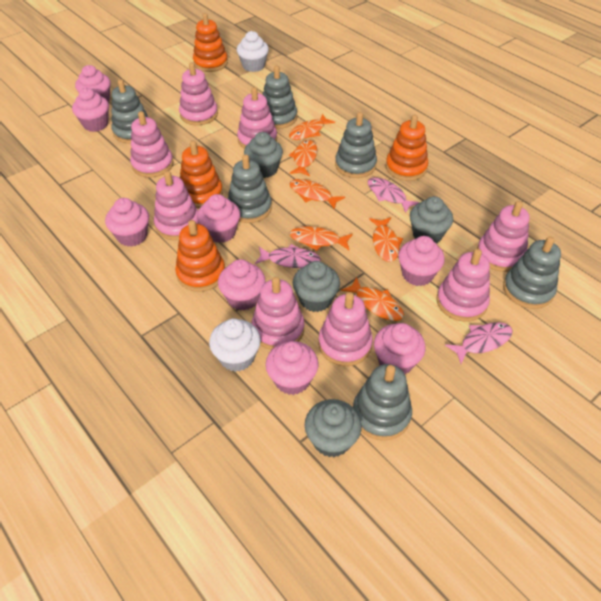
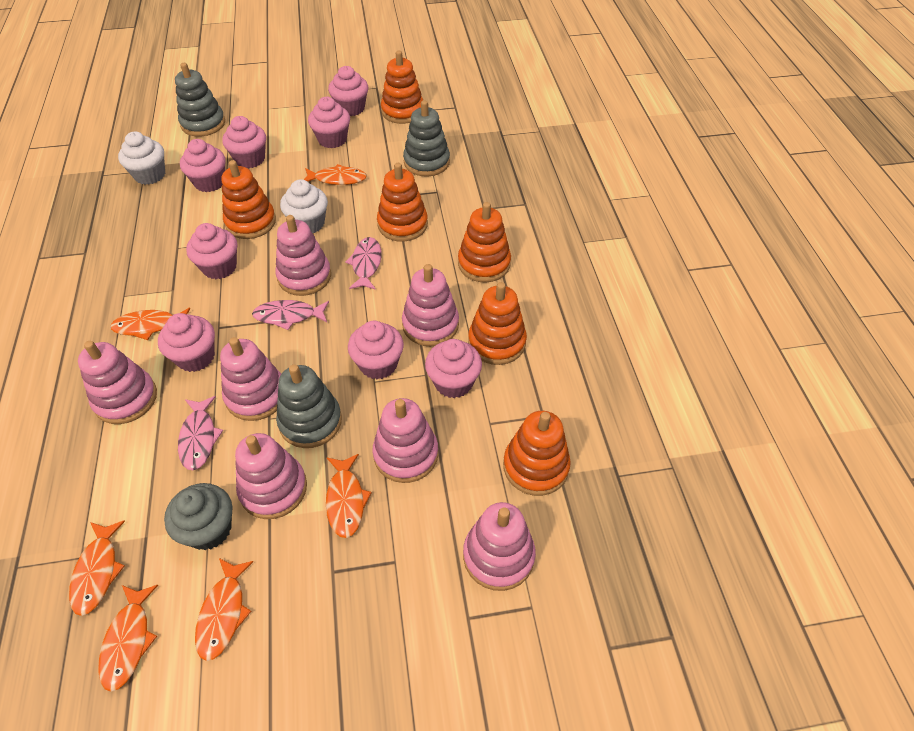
grey cupcake: 4 -> 1
grey stacking toy: 6 -> 3
orange stacking toy: 4 -> 6
pink stacking toy: 8 -> 7

